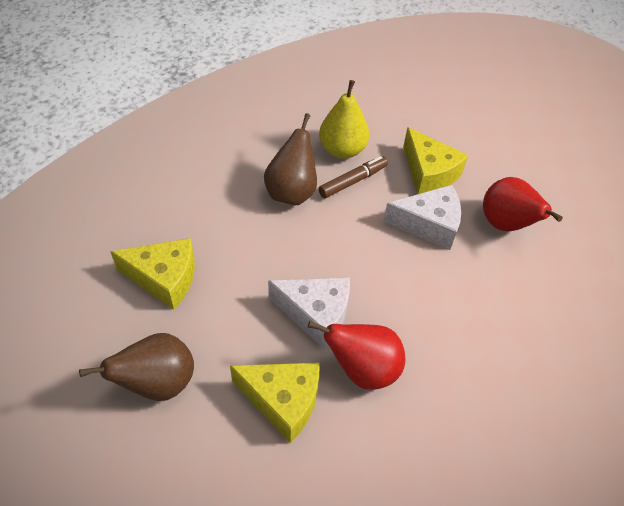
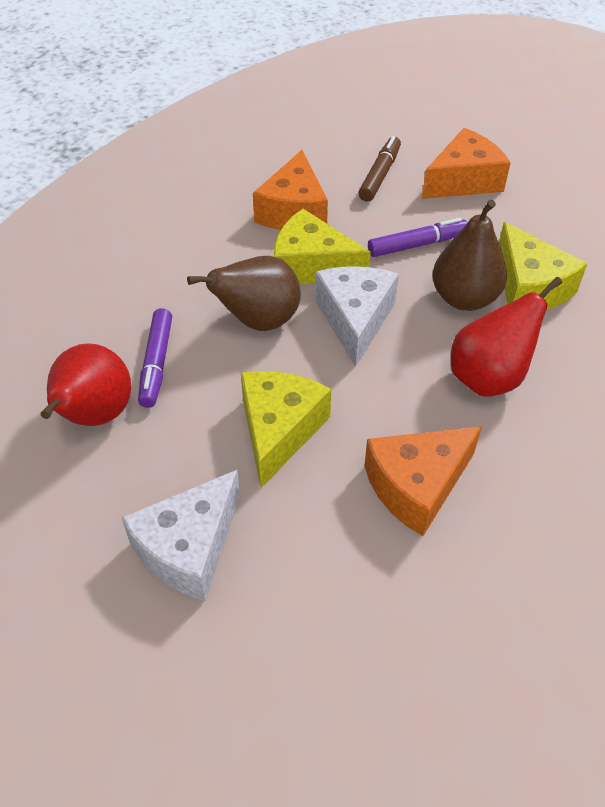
orange cheese: 0 -> 3
purple marker: 0 -> 2
yellow pear: 1 -> 0

